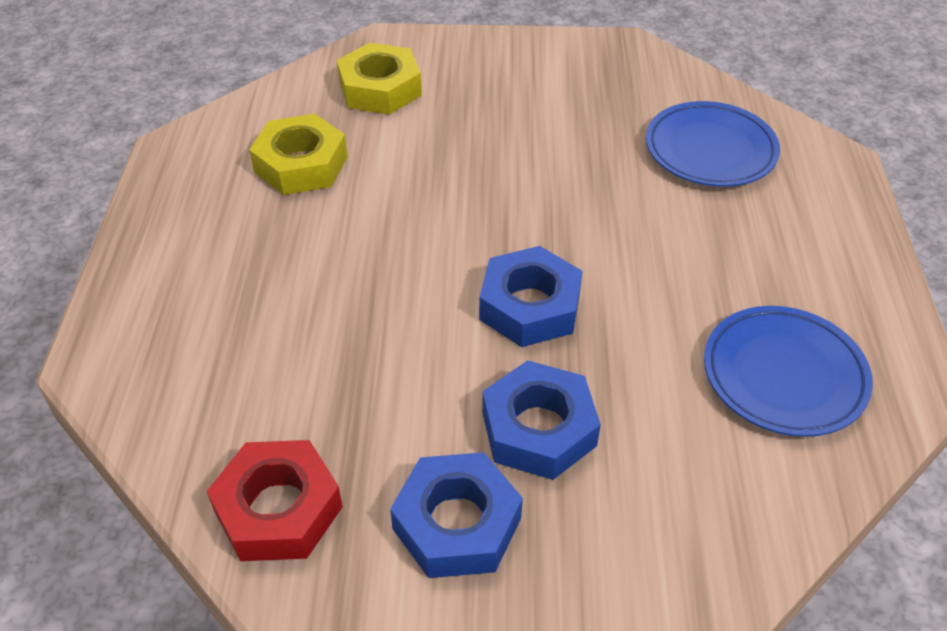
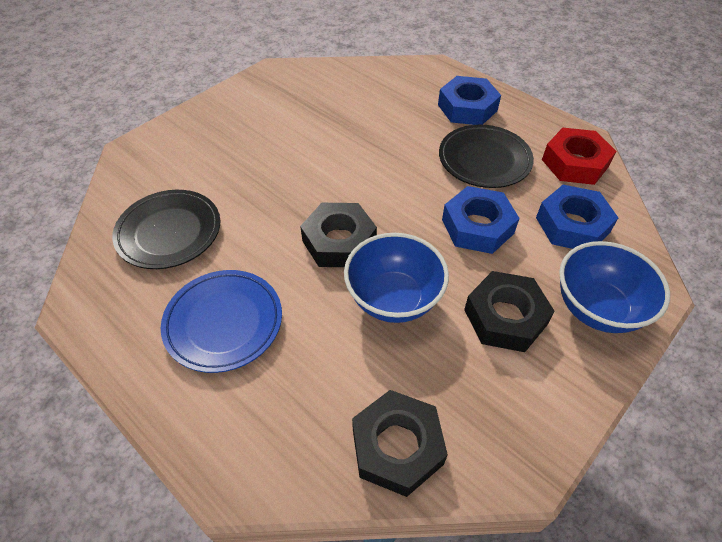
black nut: 0 -> 3
black plate: 0 -> 2
blue bowl: 0 -> 2
blue plate: 2 -> 1
yellow nut: 2 -> 0

